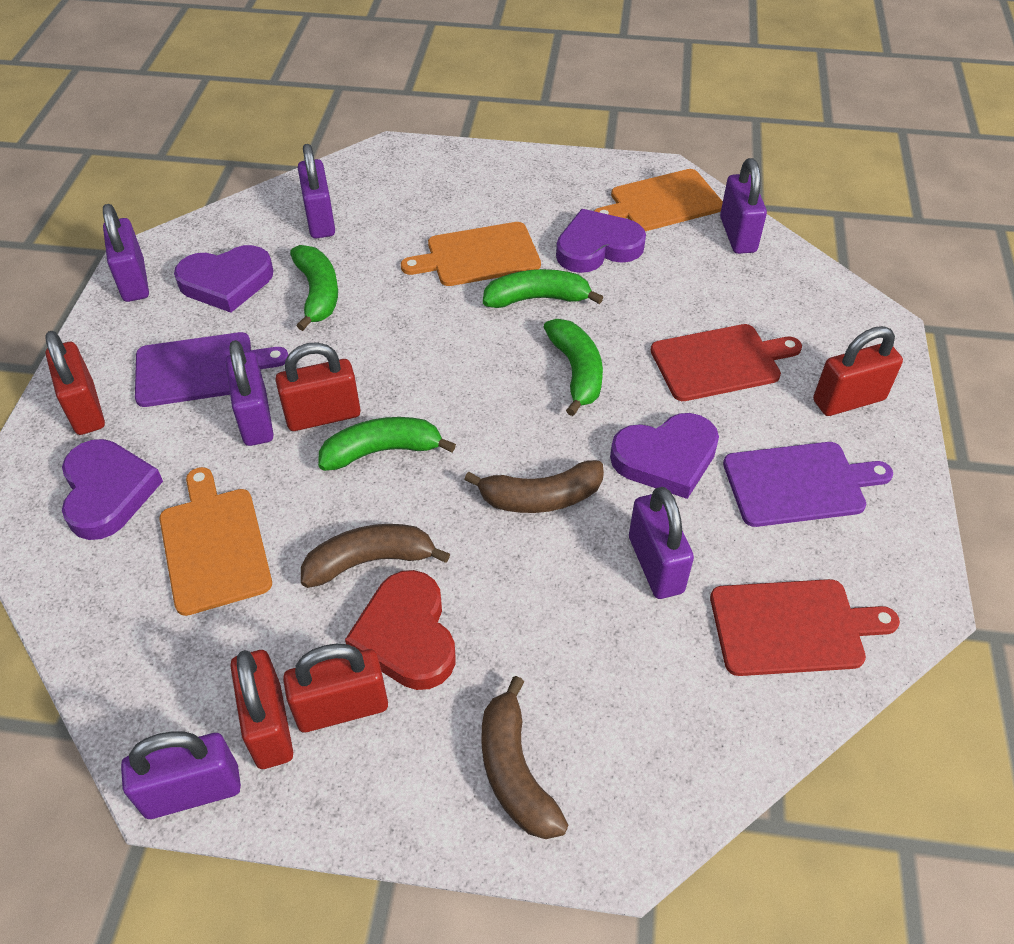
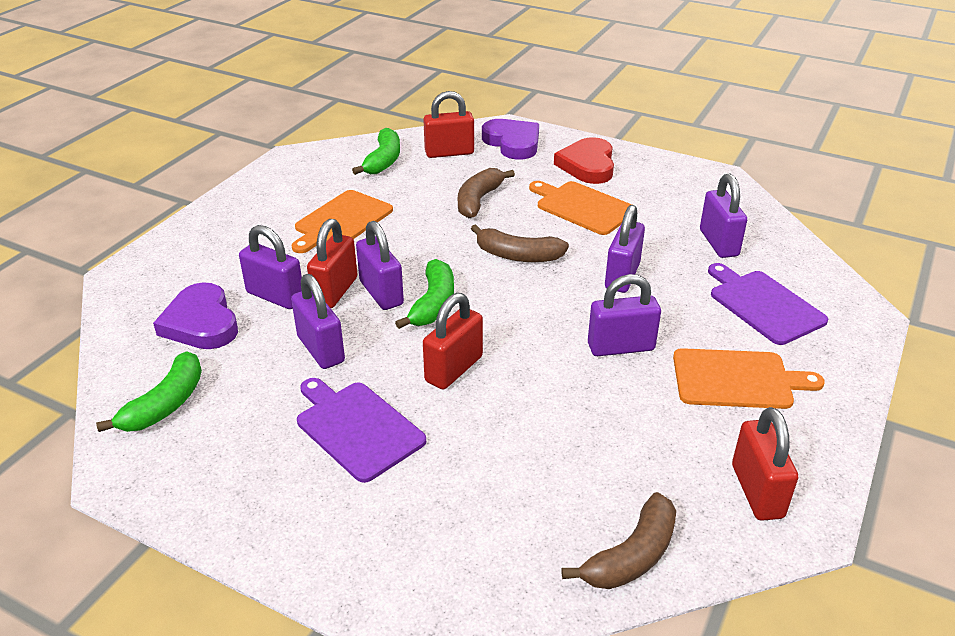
green banana: 4 -> 3
purple heart: 4 -> 2
red cutting board: 2 -> 0
red padlock: 5 -> 4

